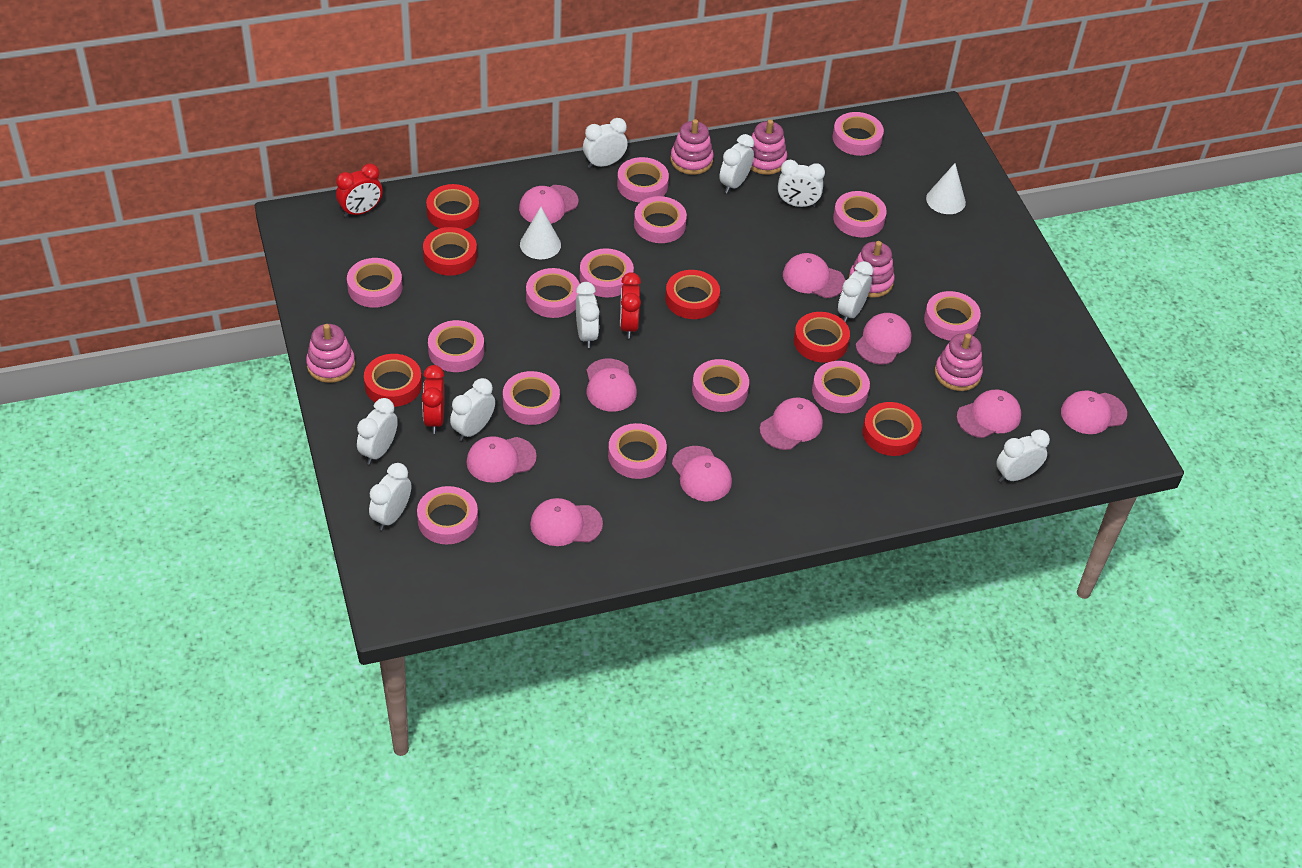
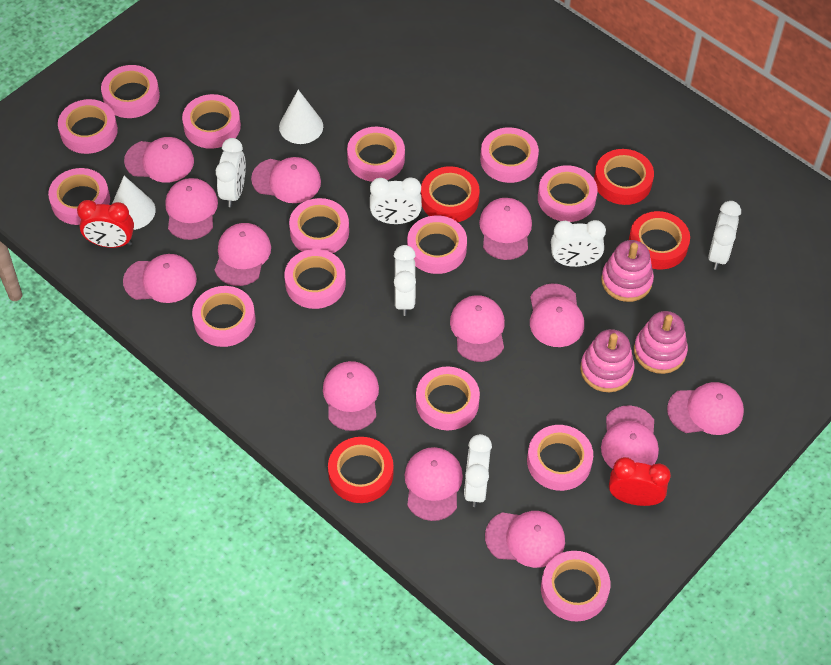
pink cap: 10 -> 13
pink stacking toy: 5 -> 3
red clock: 3 -> 2
red tape: 6 -> 4
white clock: 9 -> 6

